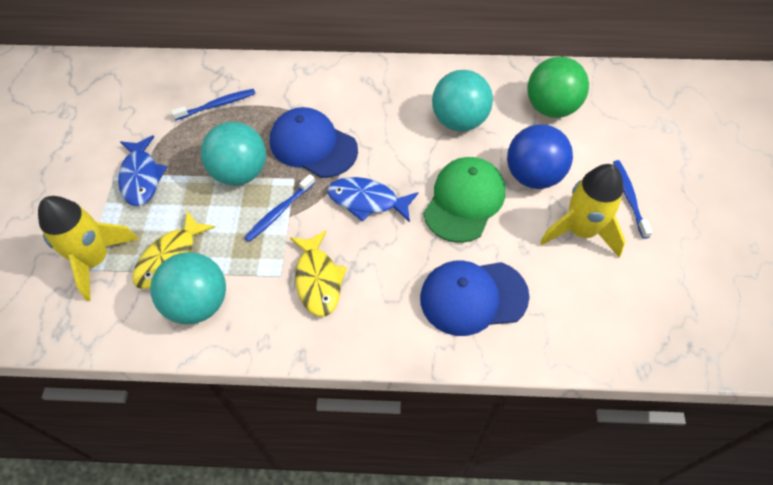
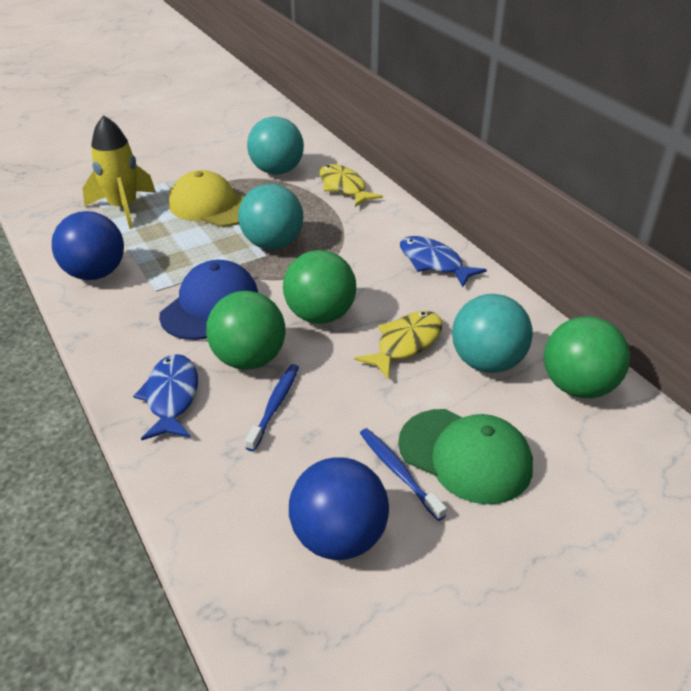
blue ball: 1 -> 2
blue cap: 2 -> 1
blue toothbrush: 3 -> 2
green ball: 1 -> 3
yellow cap: 0 -> 1
yellow rocket: 2 -> 1

